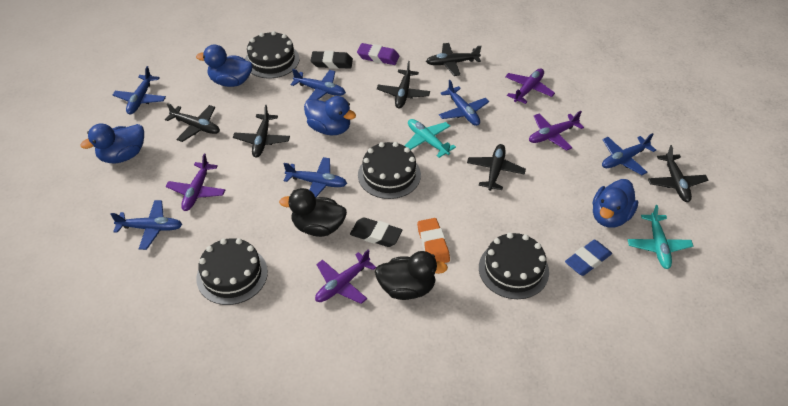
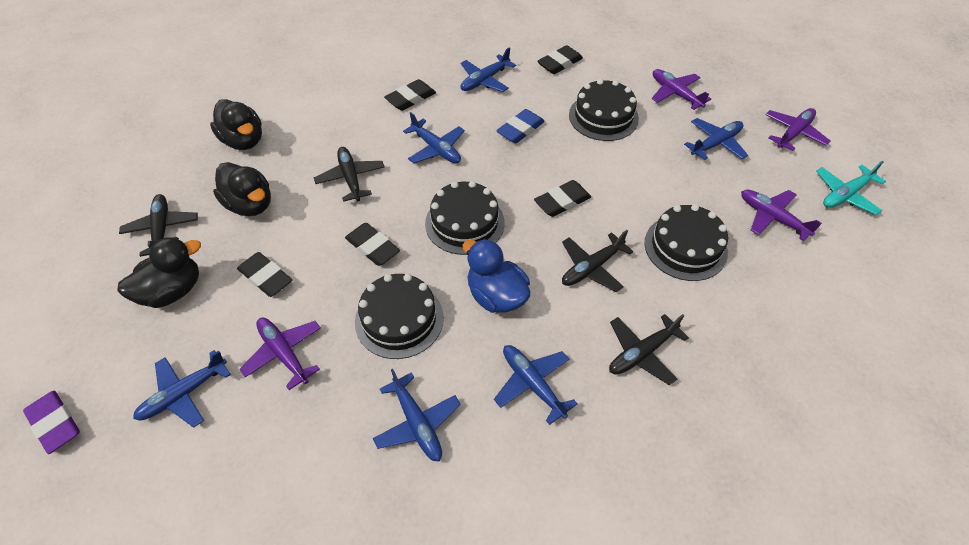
black duck: 2 -> 3
black eraser: 2 -> 5
black plane: 6 -> 4
blue duck: 4 -> 1
orange eraser: 1 -> 0
turquoise plane: 2 -> 1

